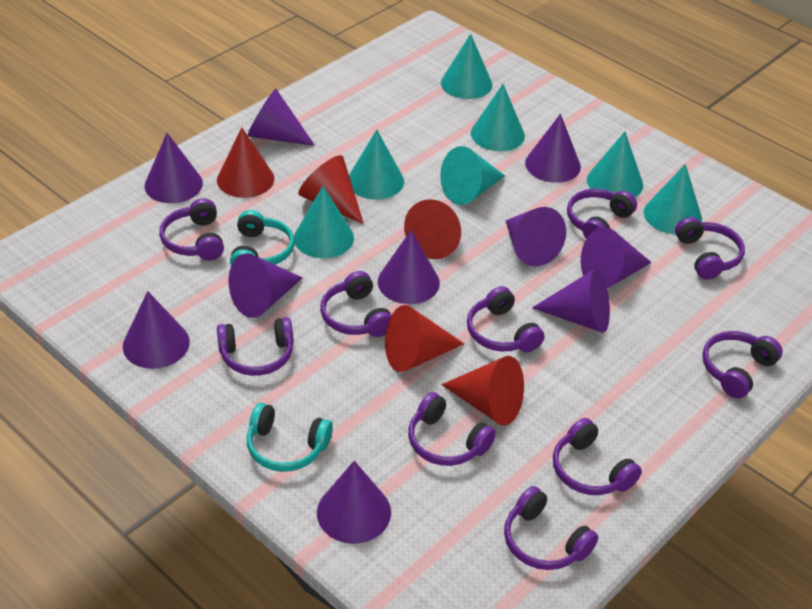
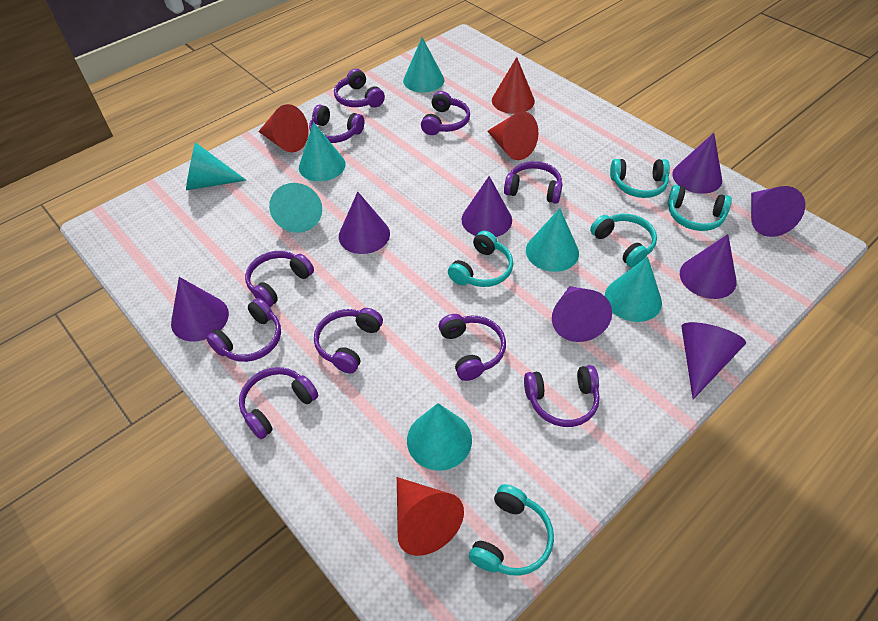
purple cone: 10 -> 8
red cone: 5 -> 4
turquoise headphones: 2 -> 5

